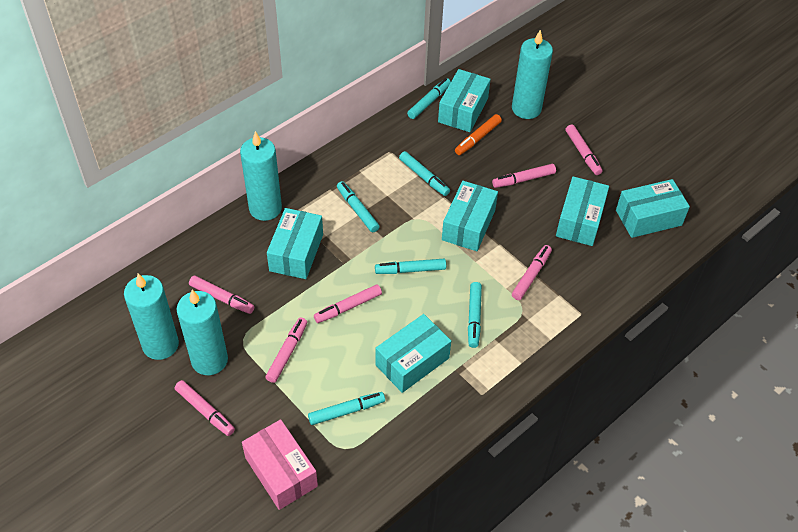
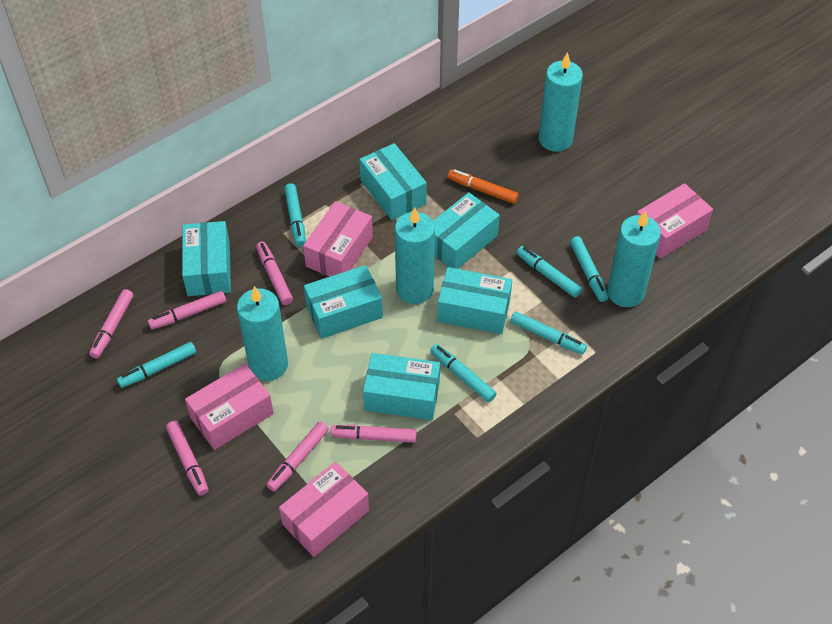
pink box: 1 -> 4
pink marker: 7 -> 6

